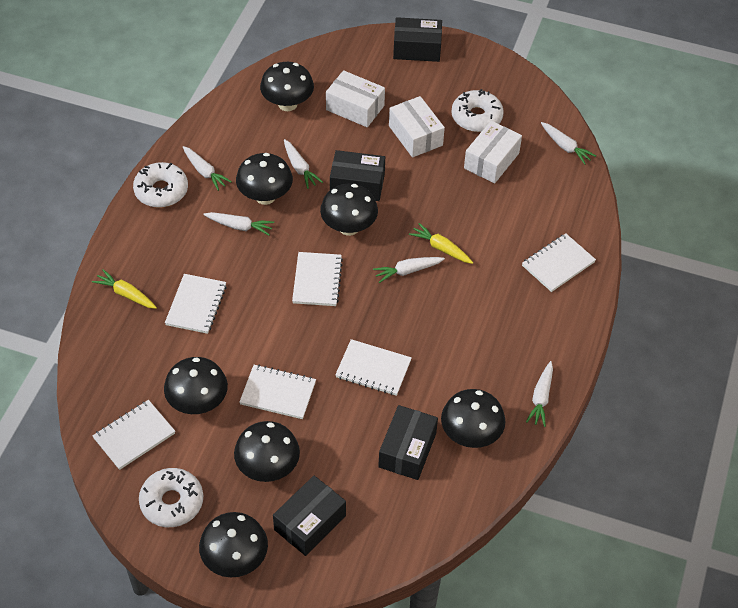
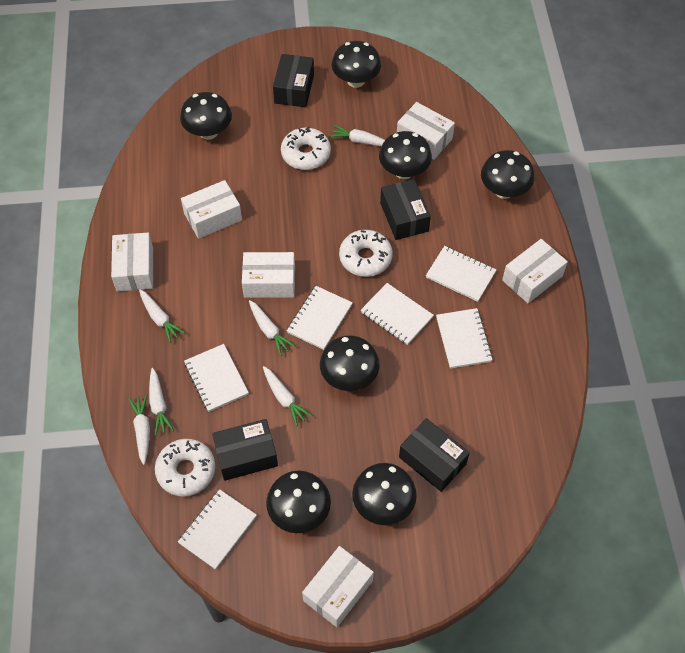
white box: 3 -> 6
yellow carrot: 2 -> 0

